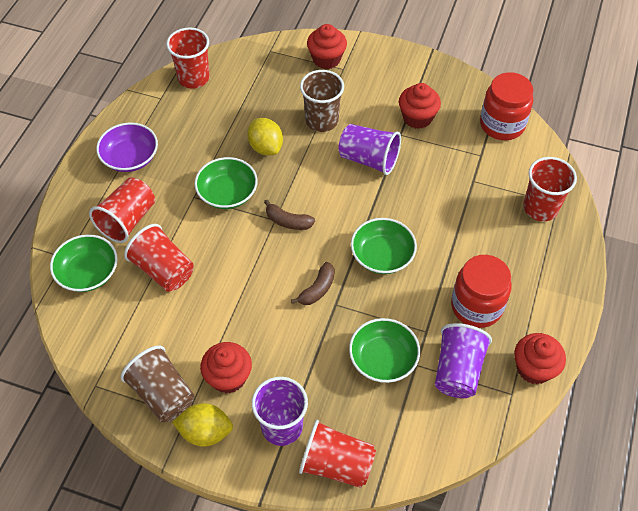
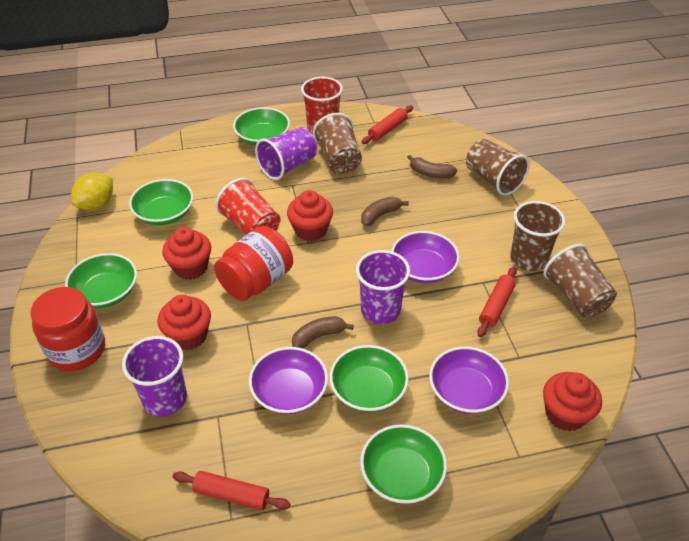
brown banana: 2 -> 3
brown cup: 2 -> 4
green bowl: 4 -> 5
purple bowl: 1 -> 3
red cup: 5 -> 2
red rolling pin: 0 -> 3
yellow lemon: 2 -> 1

